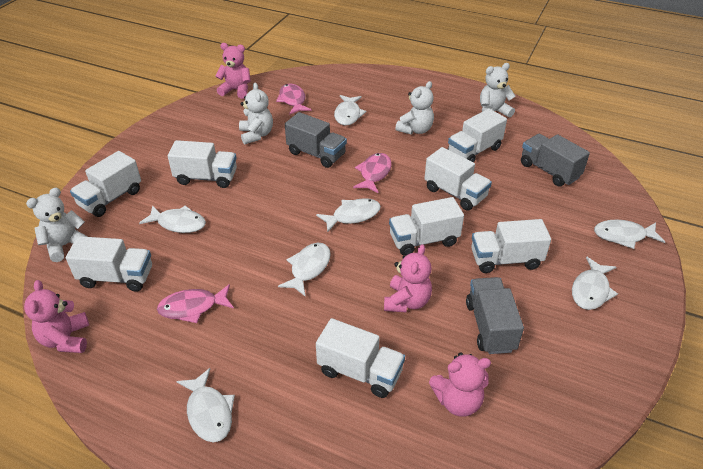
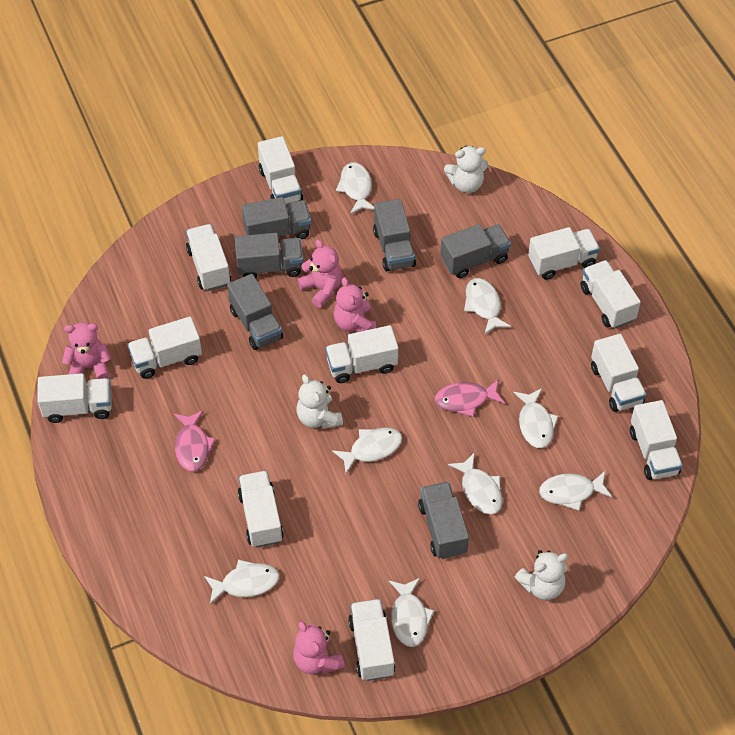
grey truck: 3 -> 6
pink fish: 3 -> 2
white fish: 7 -> 8
white teddy bear: 4 -> 3
white truck: 8 -> 11

